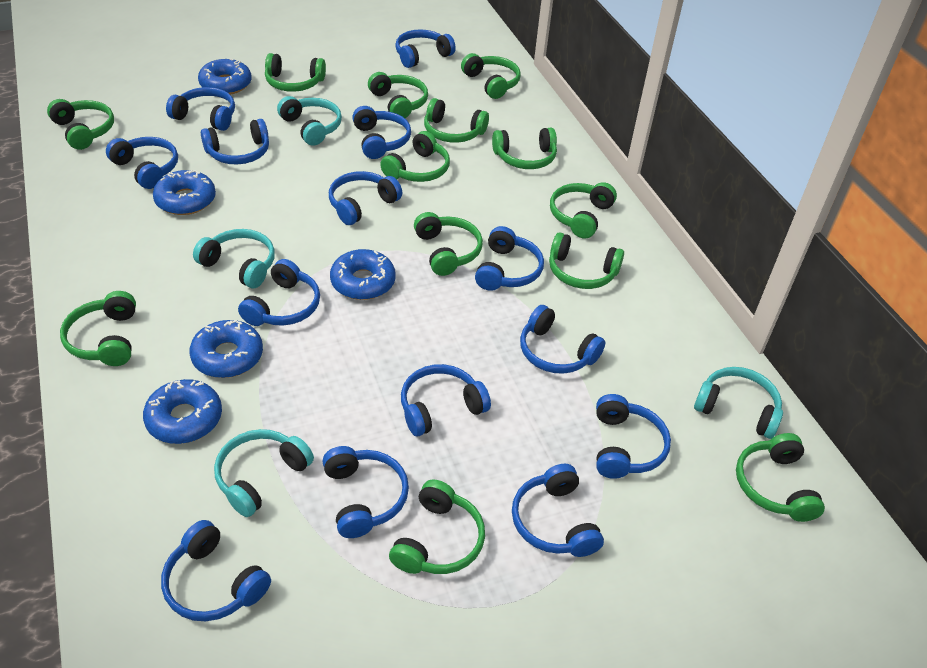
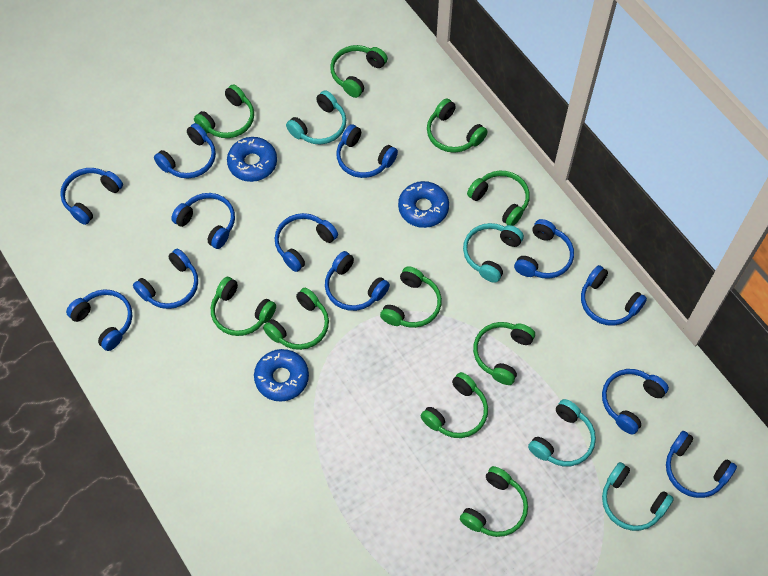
blue donut: 5 -> 3
blue headphones: 14 -> 12
green headphones: 13 -> 10

